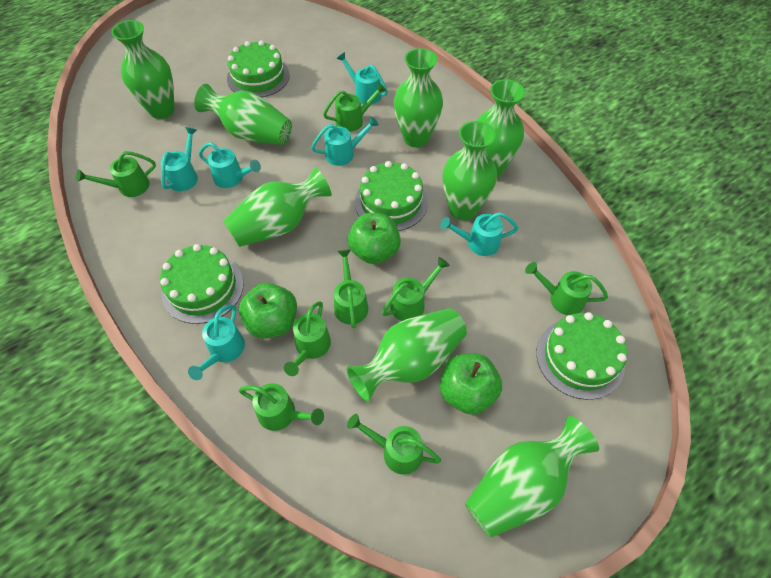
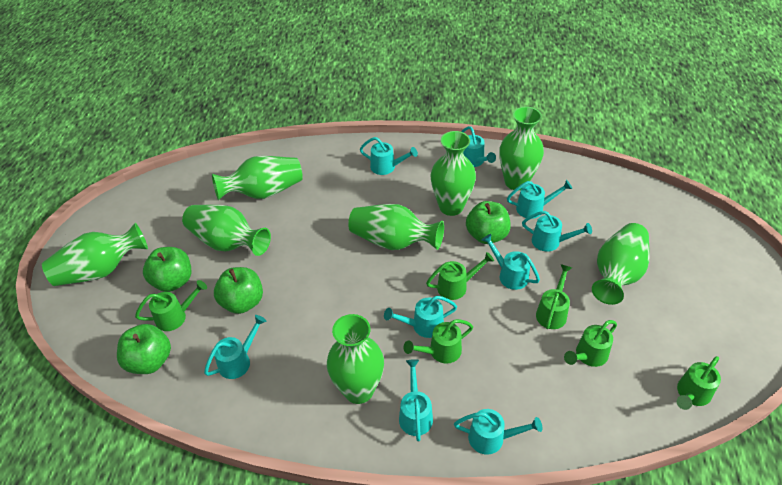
green apple: 3 -> 4
green cake: 4 -> 0
green watering can: 8 -> 6
turquoise watering can: 6 -> 9

